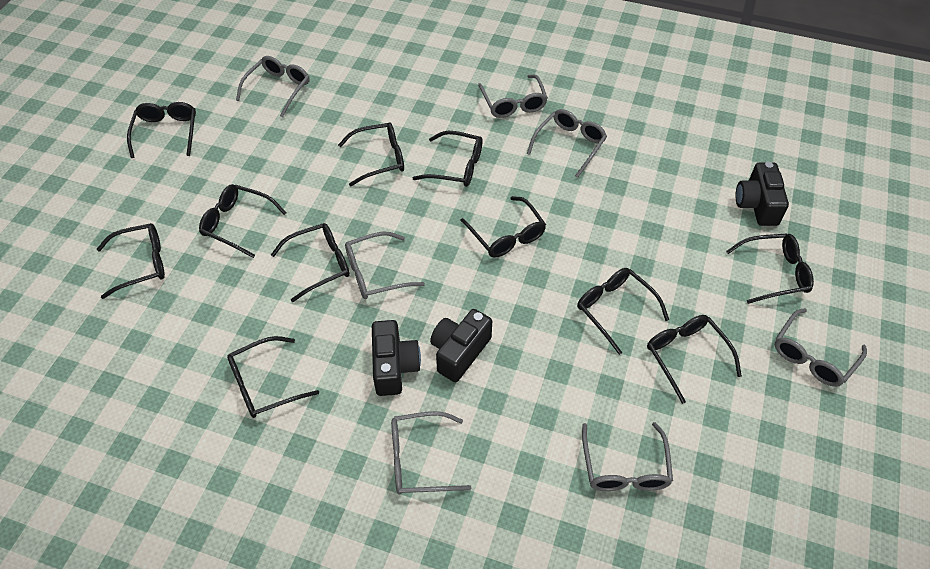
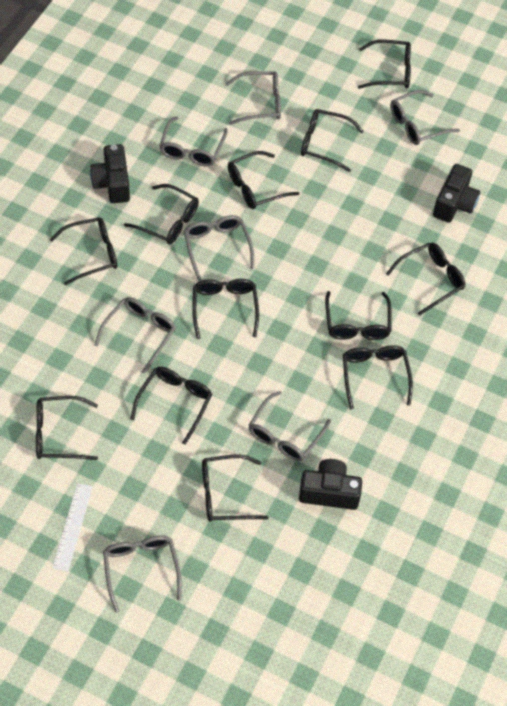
black glasses: 11 -> 12
white ruler: 0 -> 1

